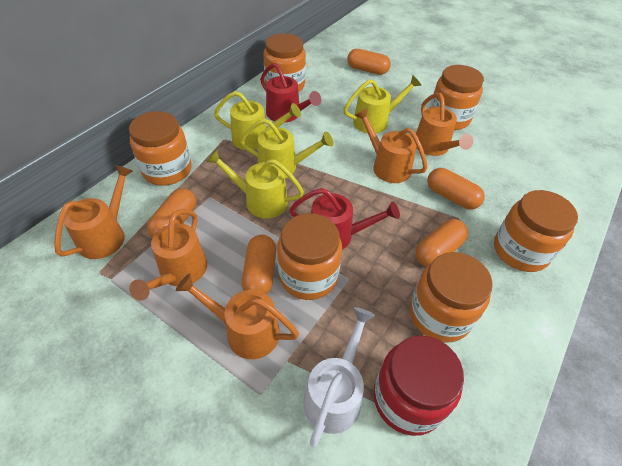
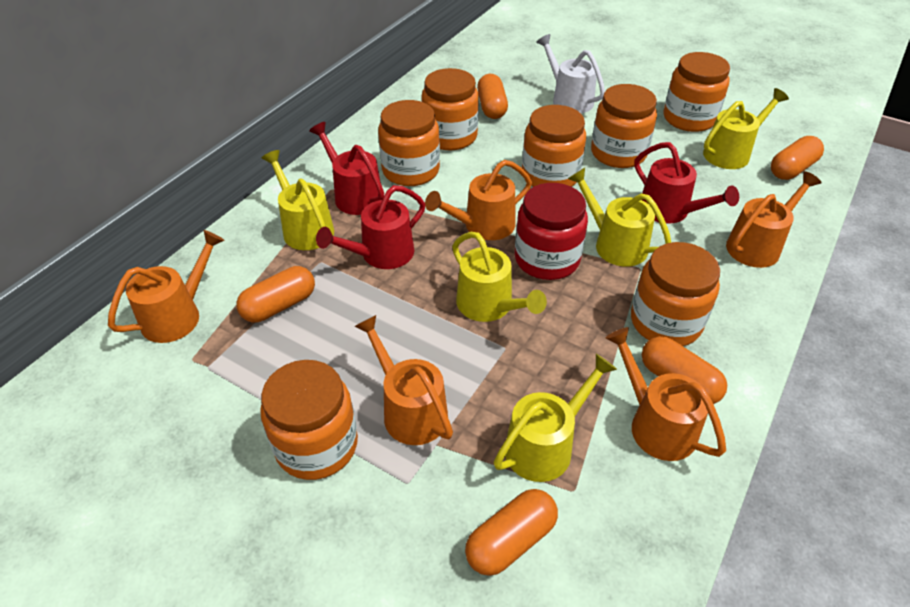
orange jar: 6 -> 7
red watering can: 2 -> 3
yellow watering can: 4 -> 5

